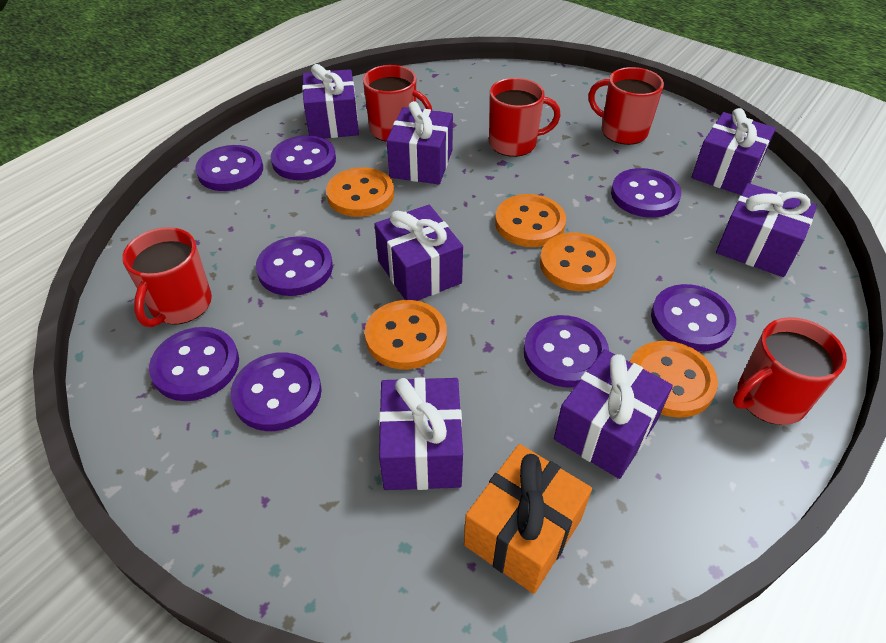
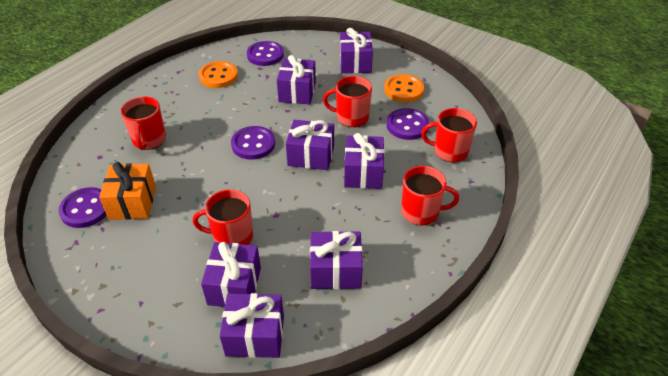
orange button: 5 -> 2
purple button: 8 -> 4

